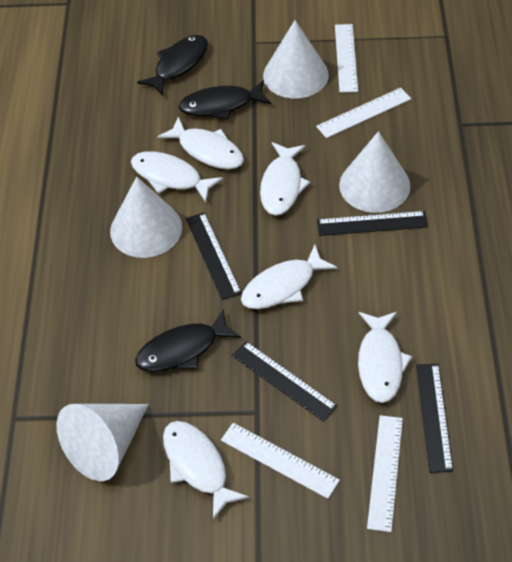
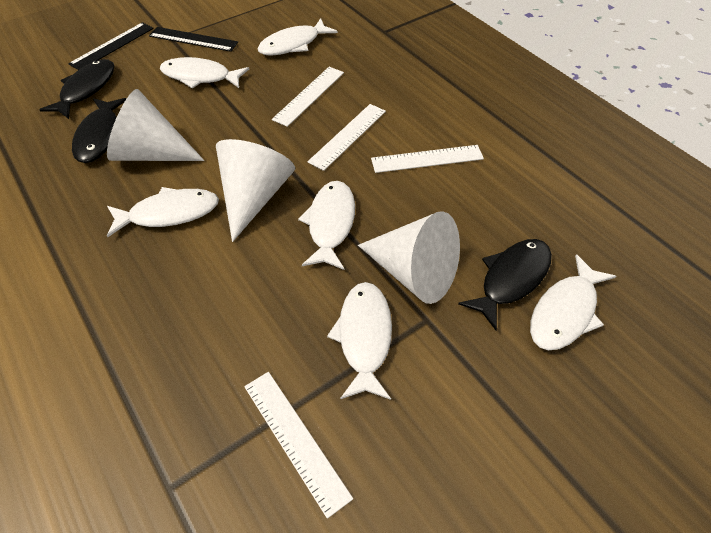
black ruler: 4 -> 2
white cone: 4 -> 3

